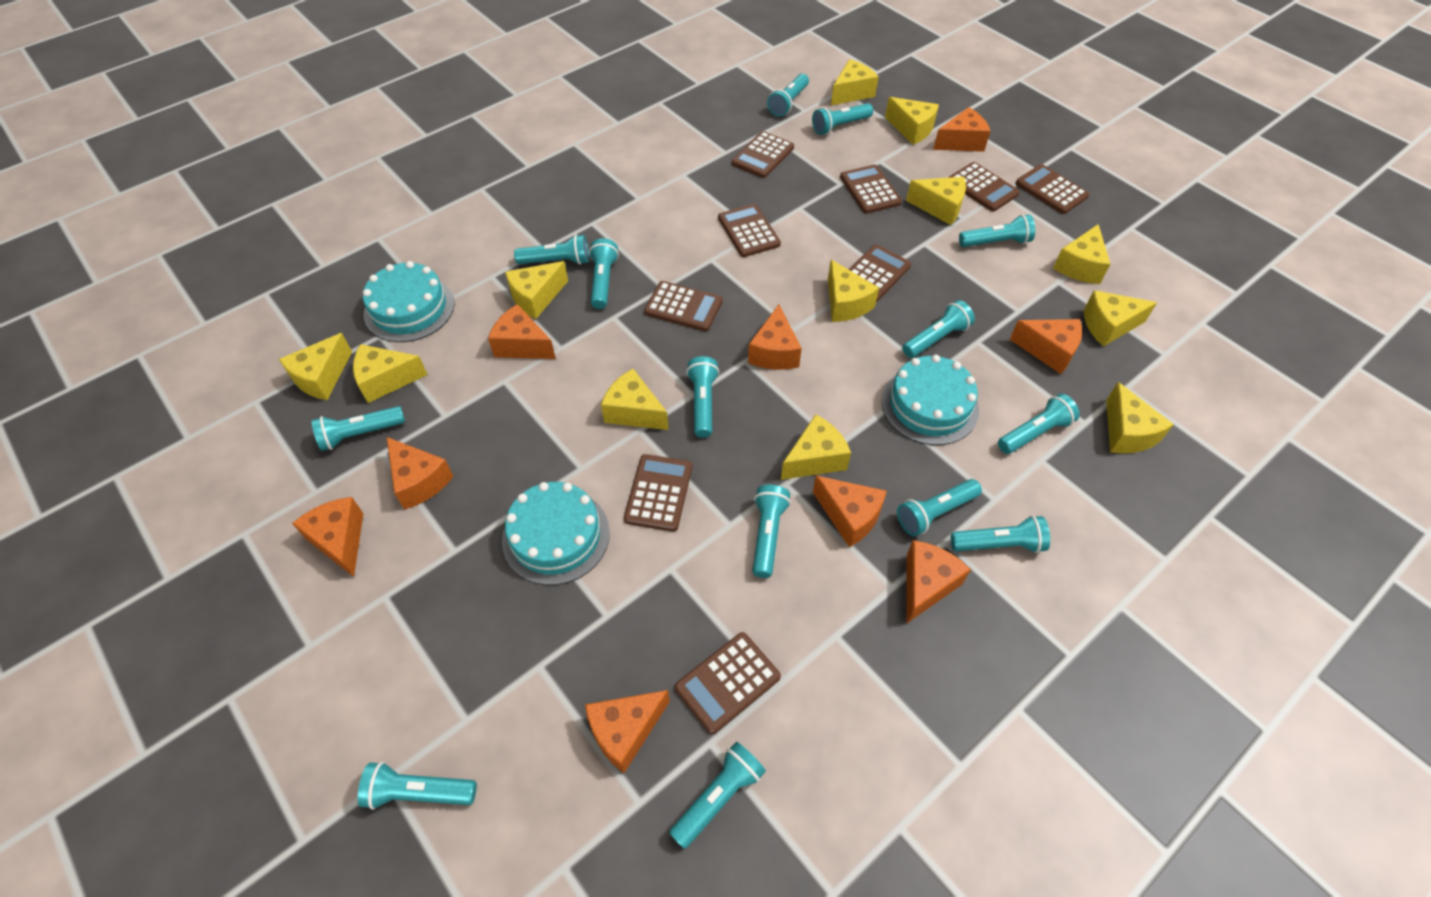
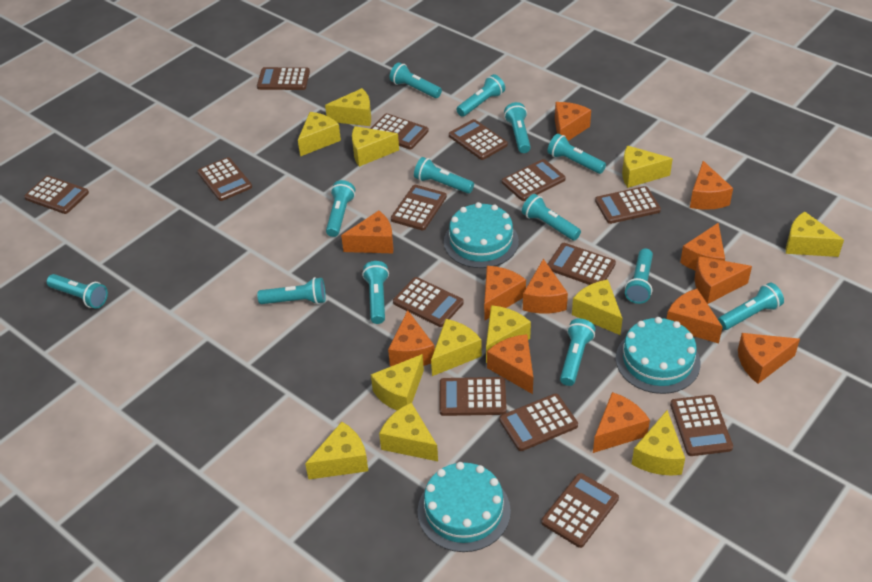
brown calculator: 9 -> 14
orange cheese: 9 -> 12
turquoise flashlight: 14 -> 13

